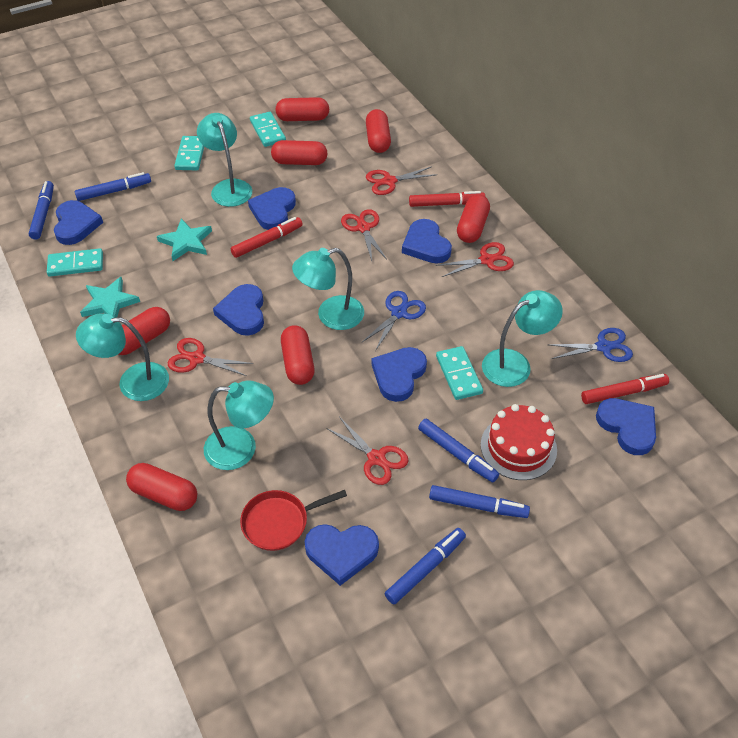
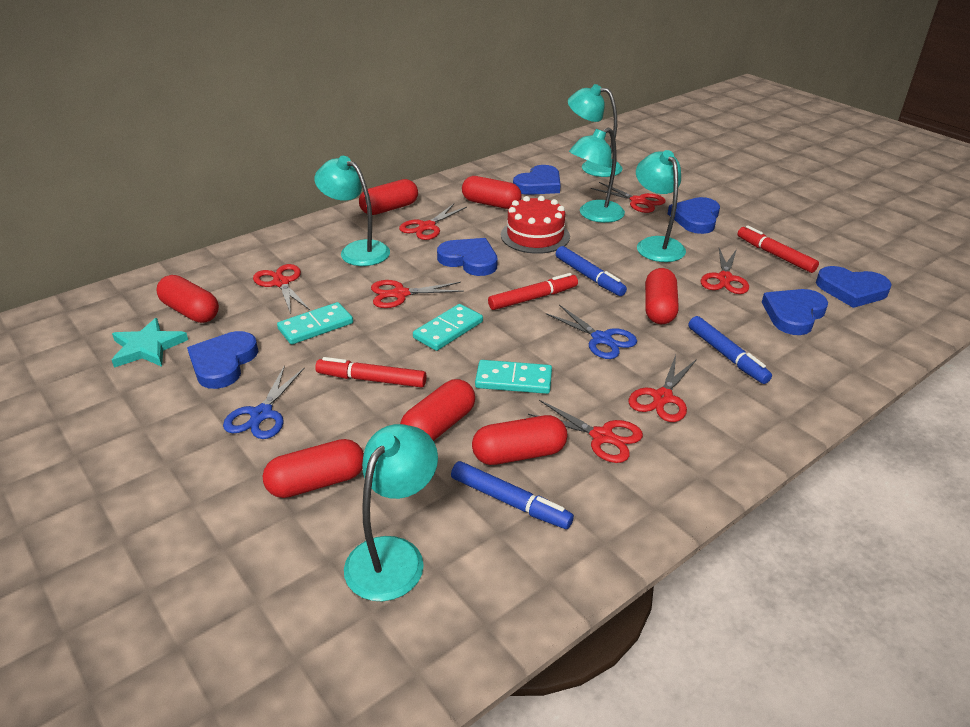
blue heart: 7 -> 6
blue marker: 5 -> 3
red pan: 1 -> 0
red scissors: 5 -> 7
turquoise domino: 4 -> 3
turquoise star: 2 -> 1

